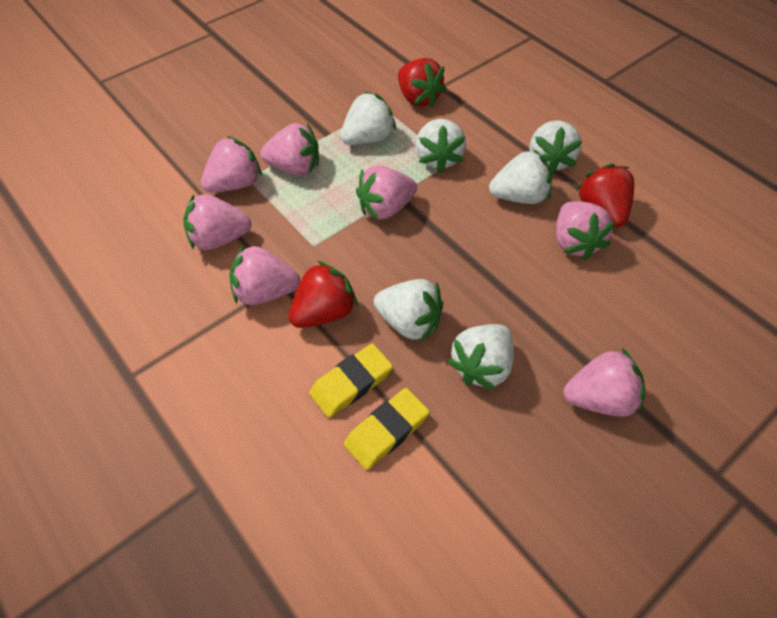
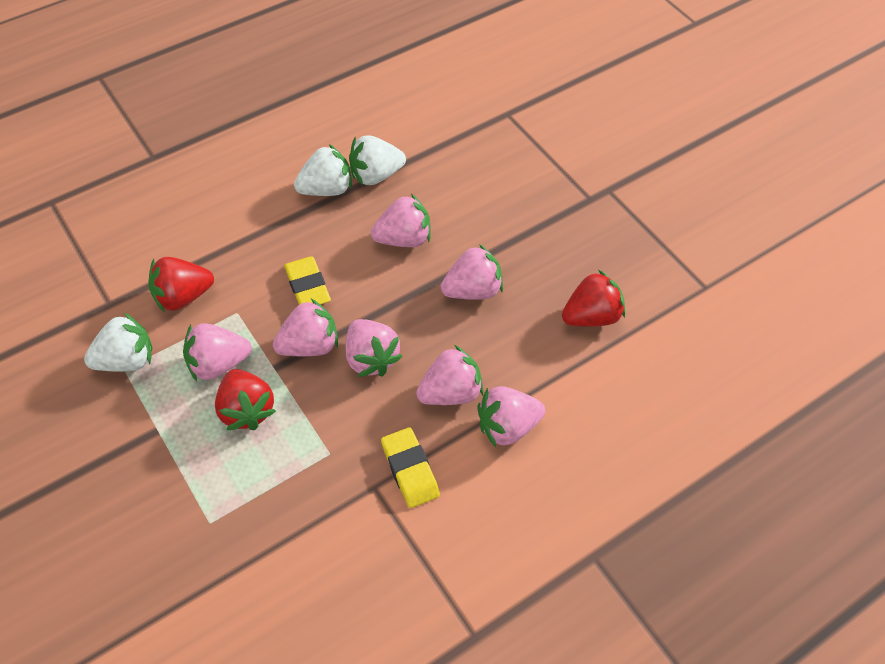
white strawberry: 6 -> 3

